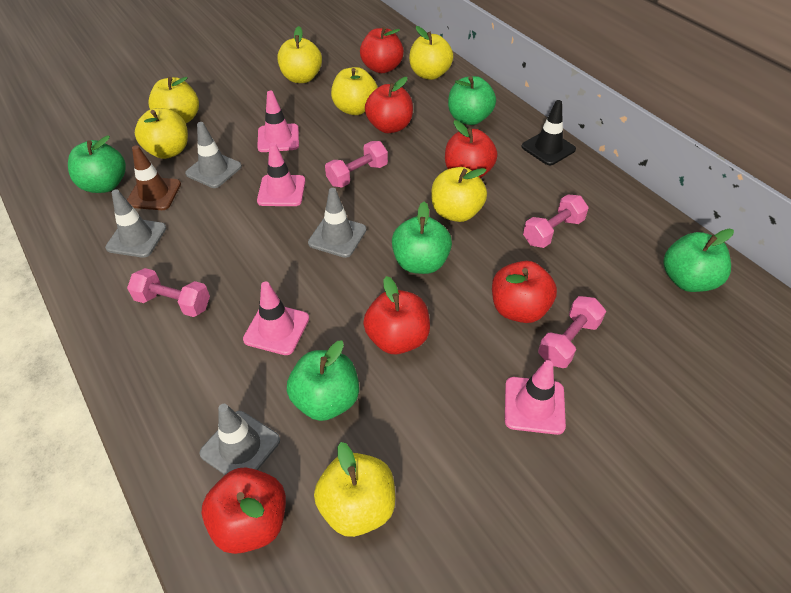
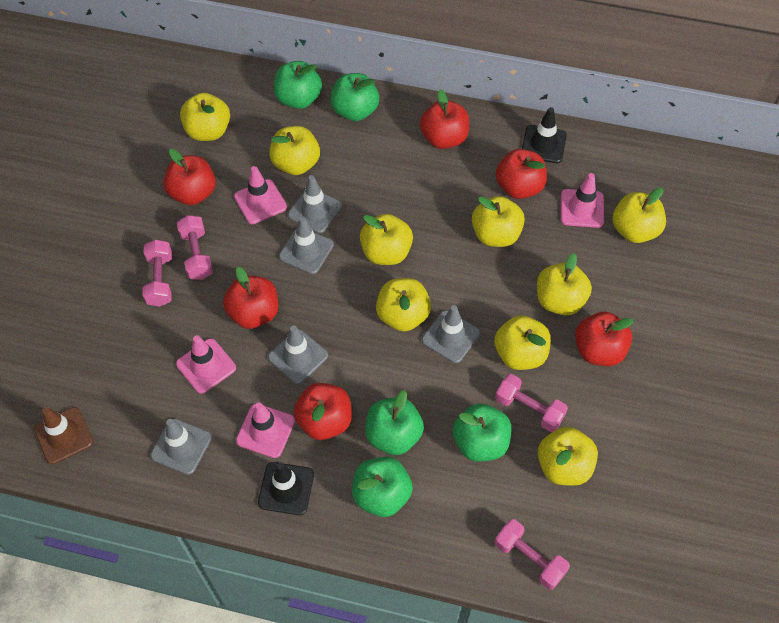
black traffic cone: 1 -> 2
grey traffic cone: 4 -> 5
yellow apple: 7 -> 9

